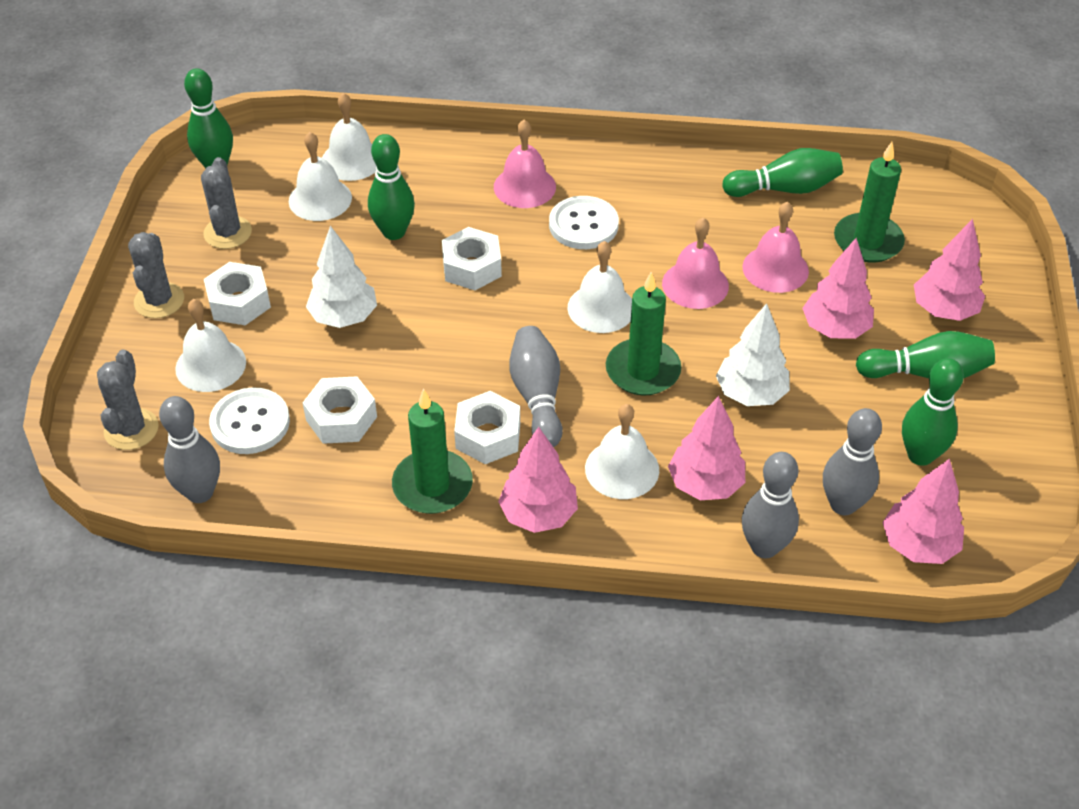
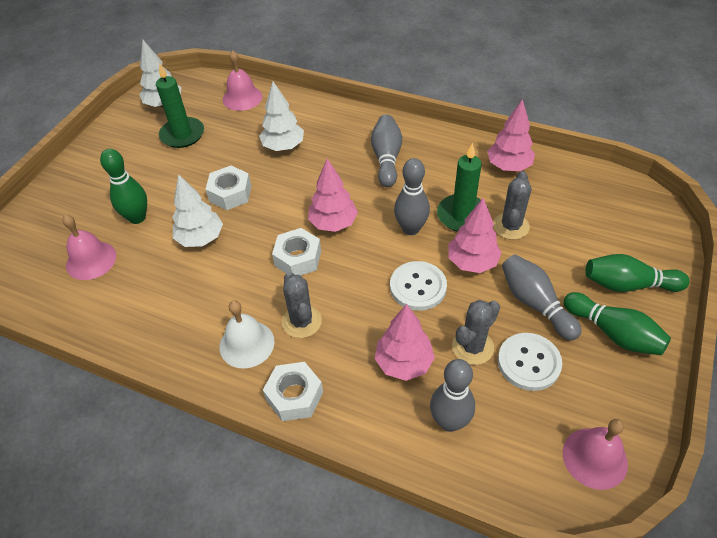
green bowling pin: 5 -> 3
green candle: 3 -> 2
pink tree: 5 -> 4
white bell: 5 -> 1
white nut: 4 -> 3
white tree: 2 -> 3

